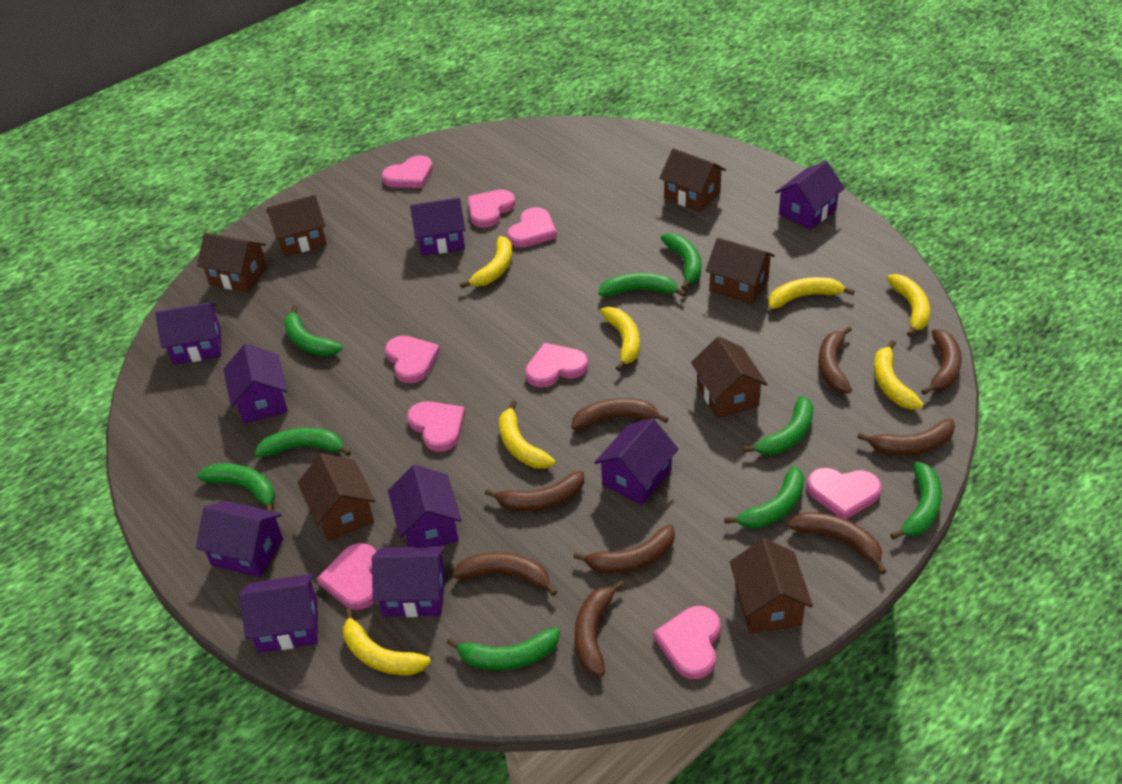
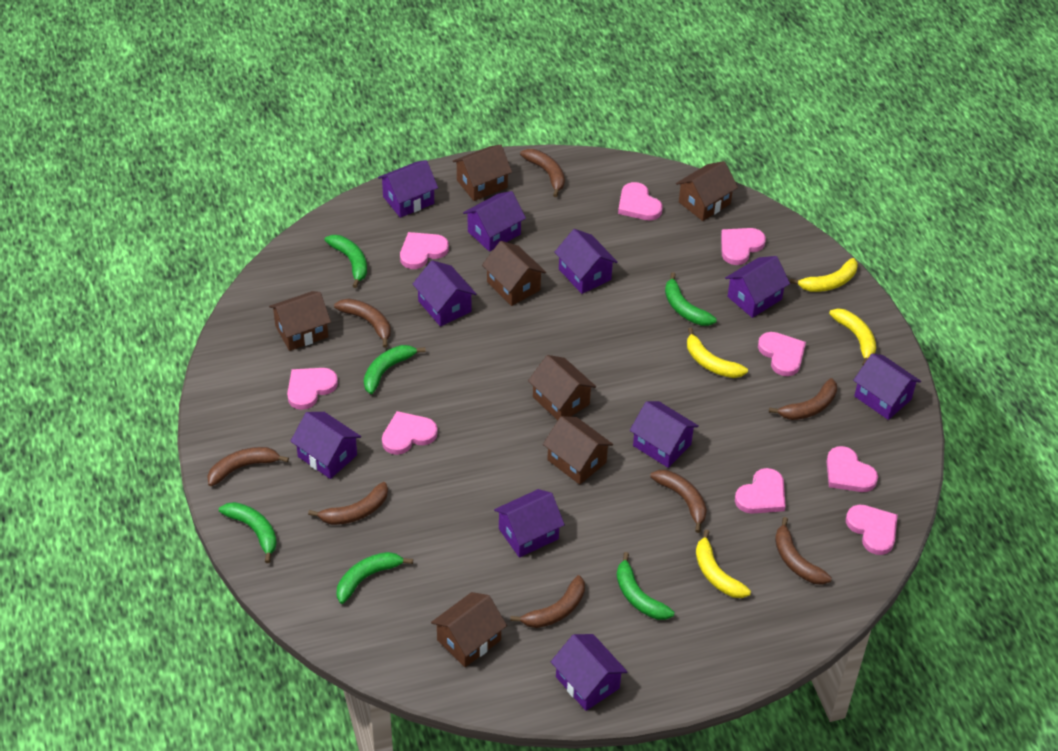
brown banana: 9 -> 8
green banana: 9 -> 6
purple house: 9 -> 10
yellow banana: 7 -> 4

